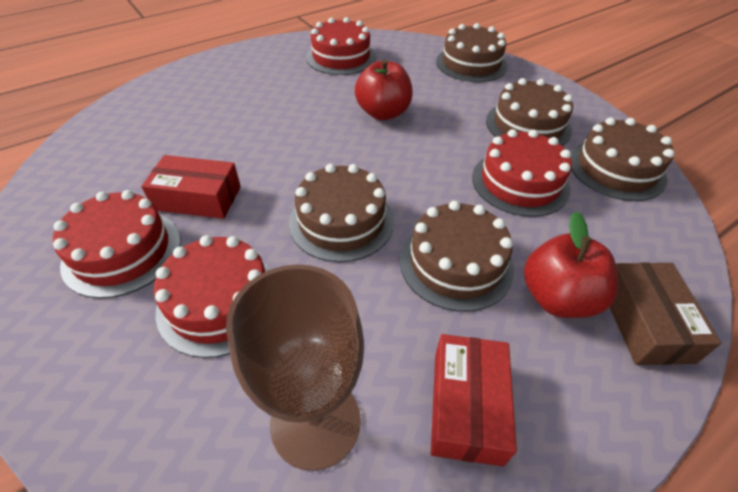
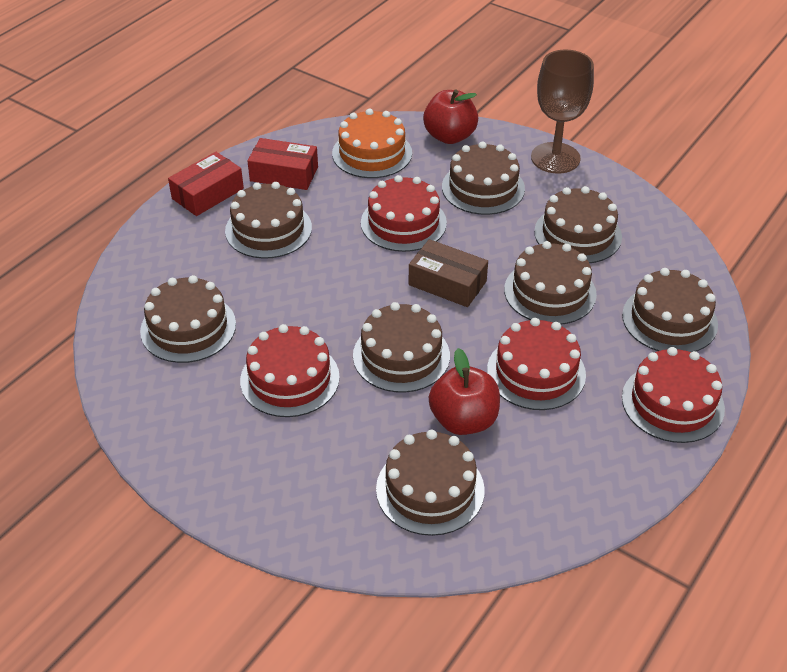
brown cake: 5 -> 8
orange cake: 0 -> 1

